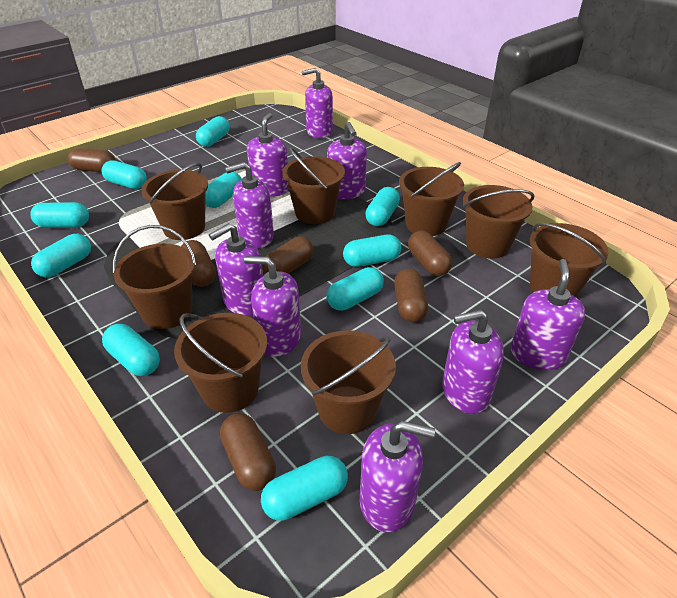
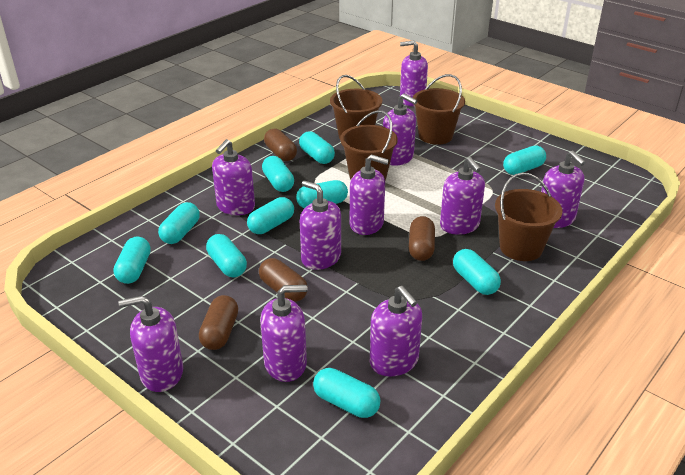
brown bucket: 8 -> 4
brown capsule: 6 -> 4
purple soap dispenser: 9 -> 10

